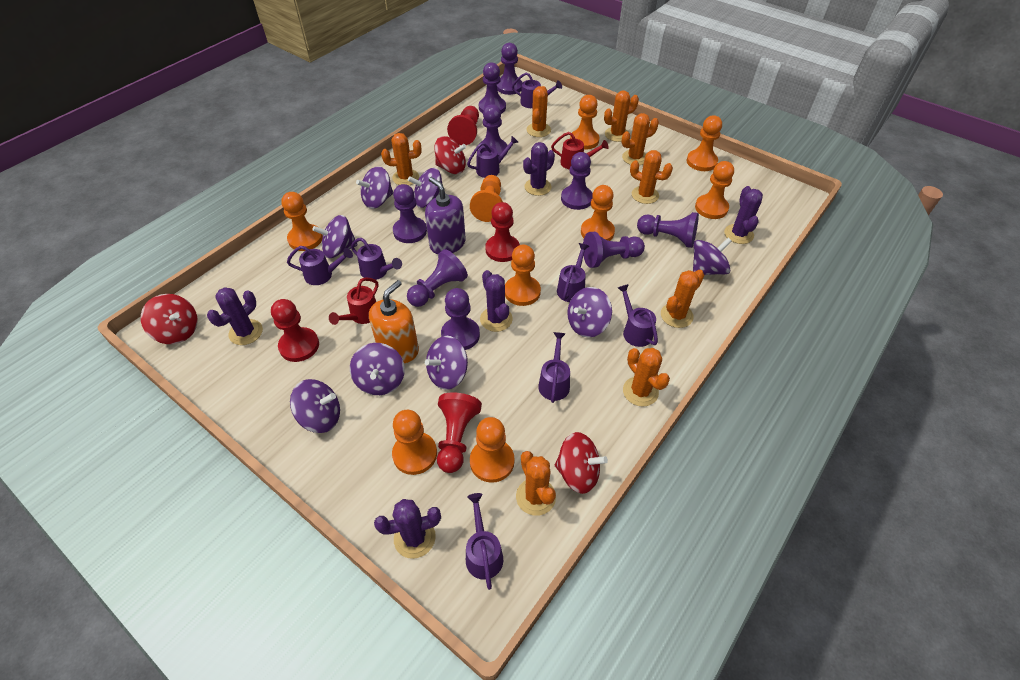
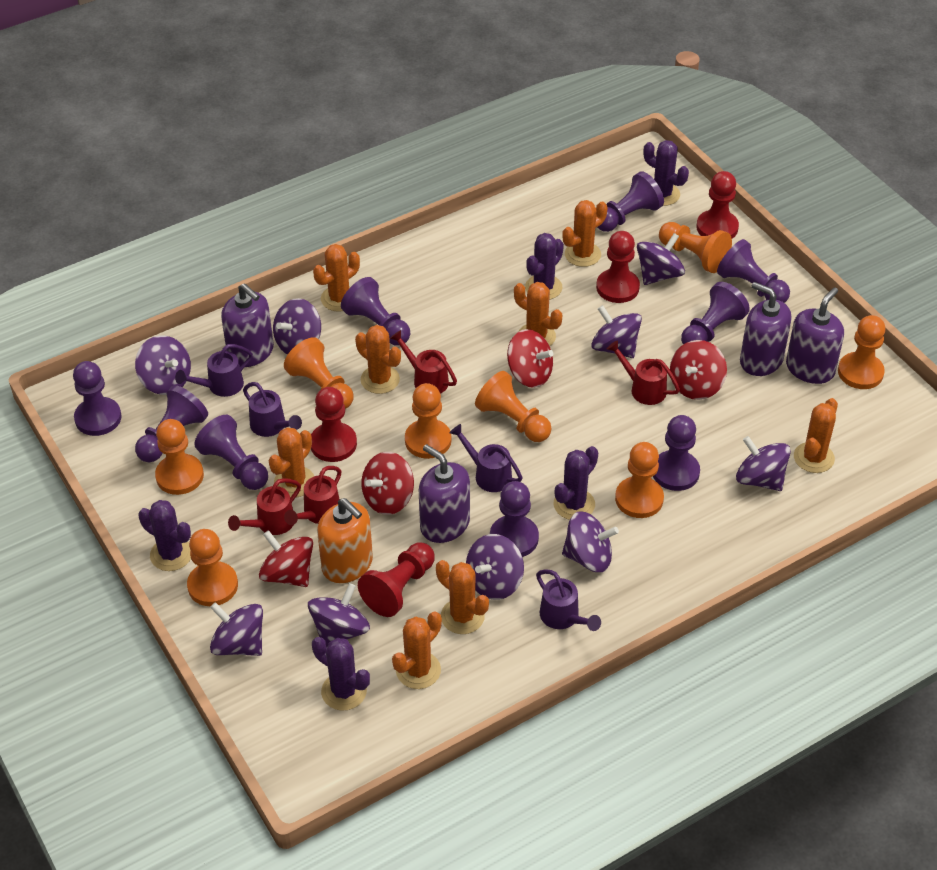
orange pawn: 9 -> 8
purple soap dispenser: 1 -> 4
purple spinning top: 8 -> 9
purple watering can: 8 -> 4
red spinning top: 3 -> 4
red watering can: 2 -> 4

